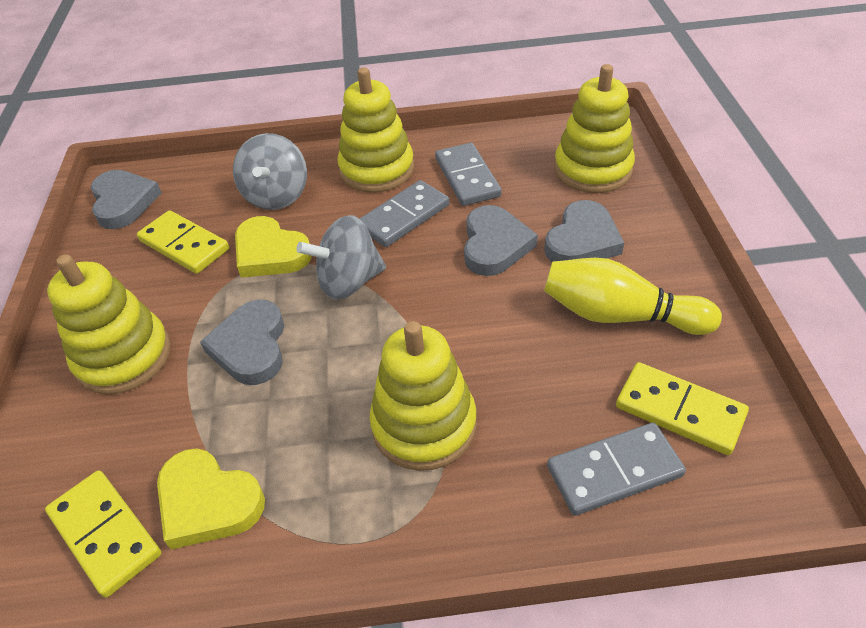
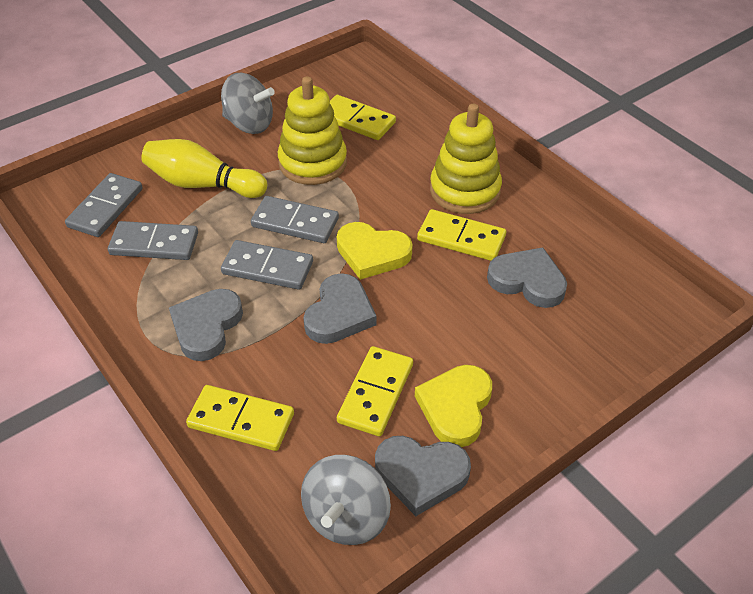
grey domino: 3 -> 4
yellow domino: 3 -> 4
yellow stacking toy: 4 -> 2

